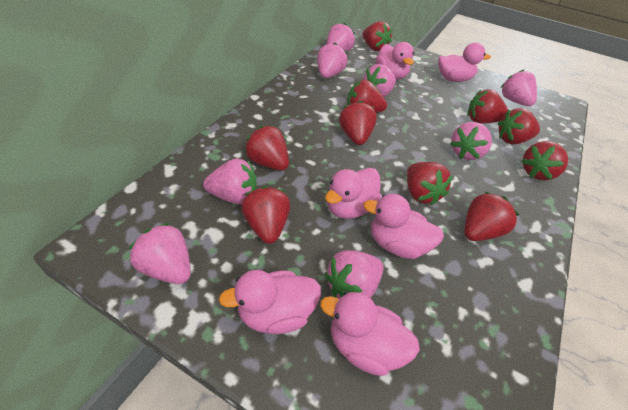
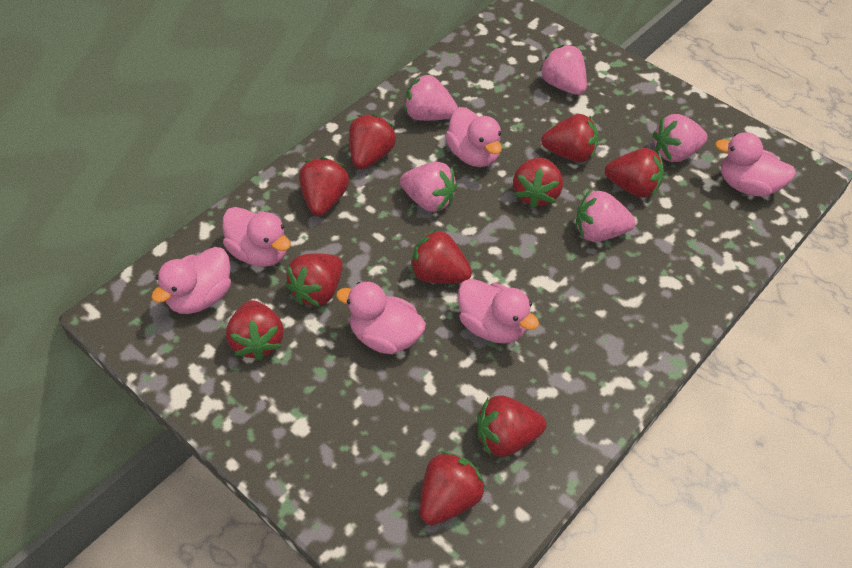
pink strawberry: 8 -> 5

